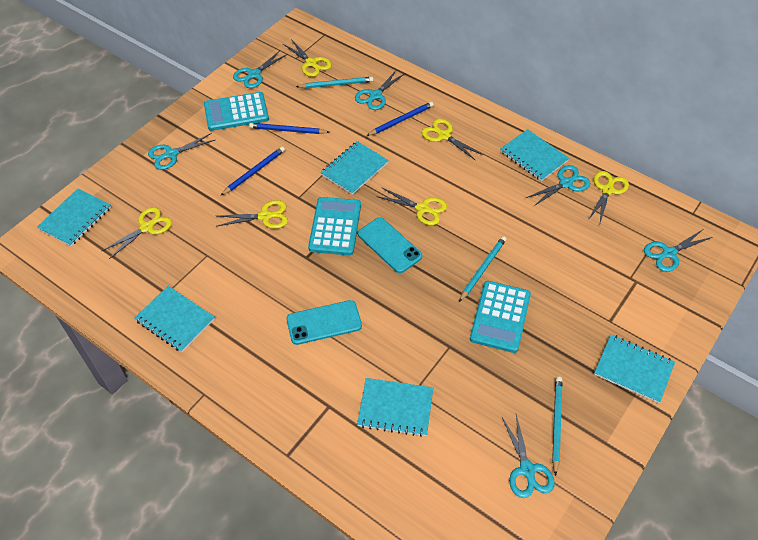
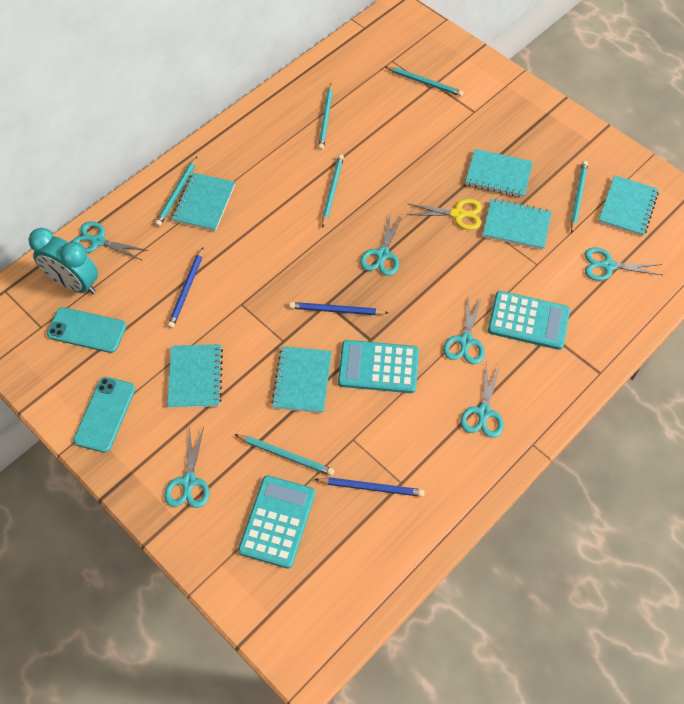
turquoise clock: 0 -> 1
turquoise pencil: 3 -> 6
yellow scissors: 6 -> 1

